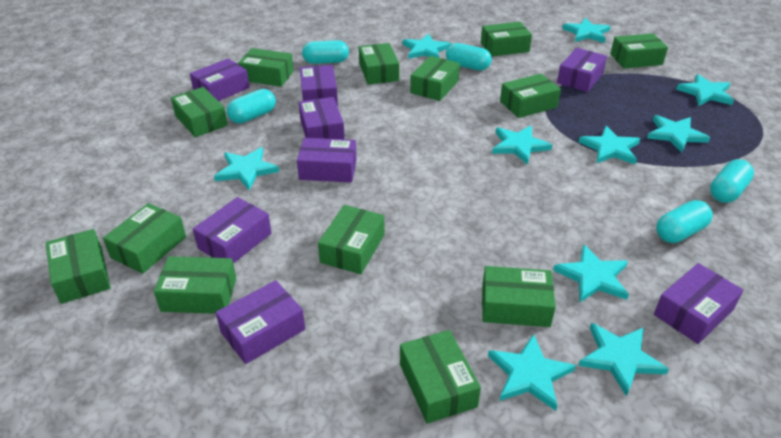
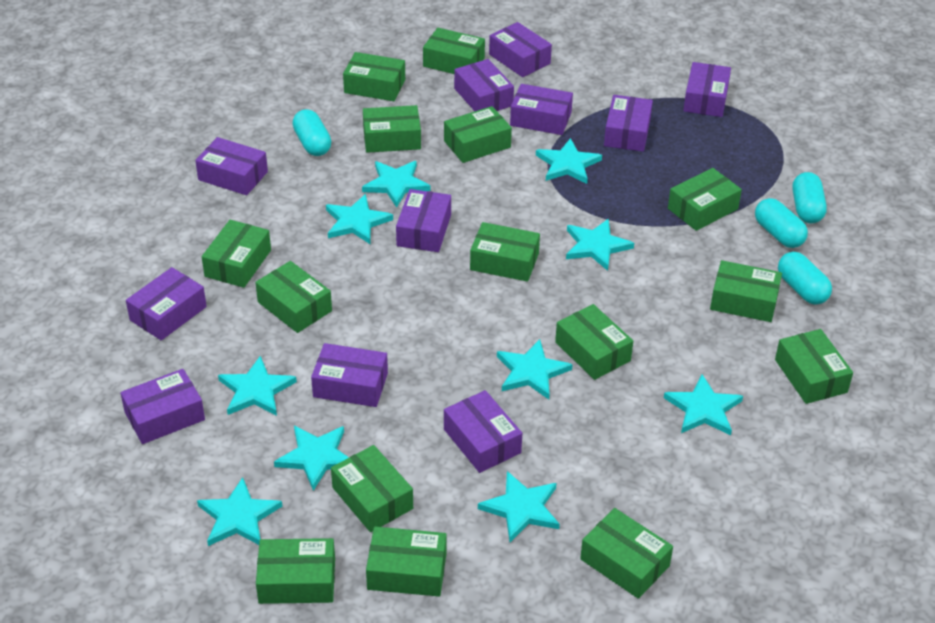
green box: 13 -> 15
purple box: 8 -> 11
turquoise capsule: 5 -> 4

